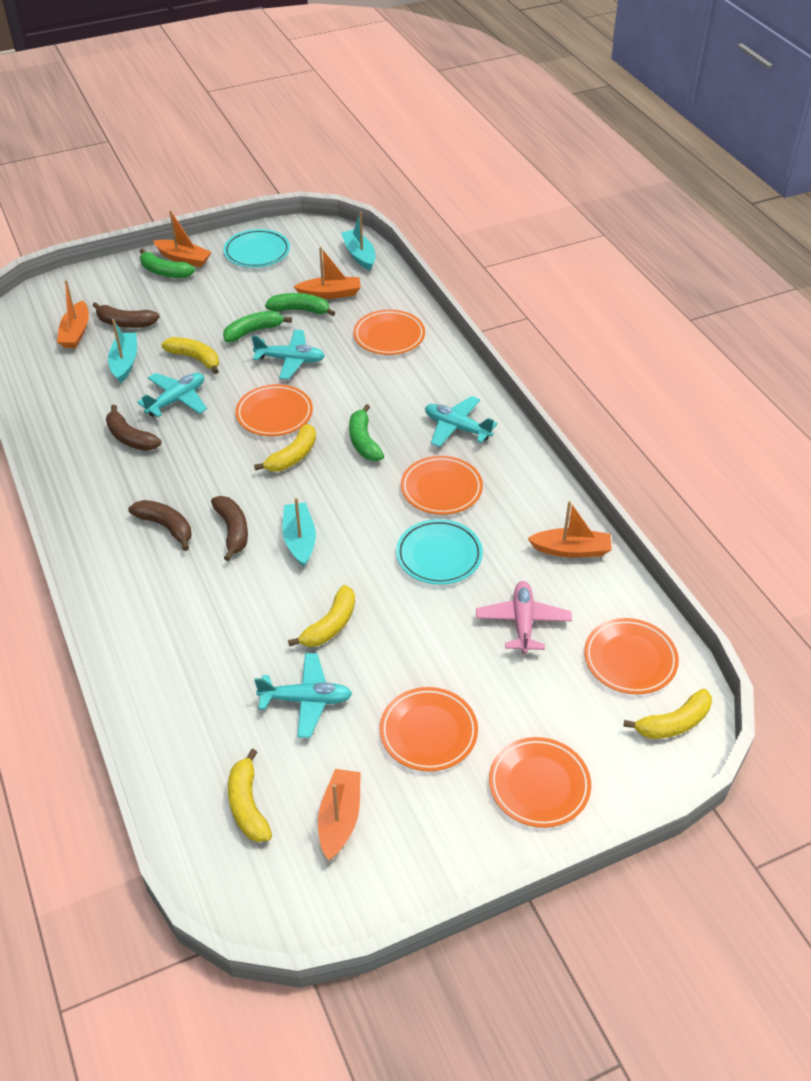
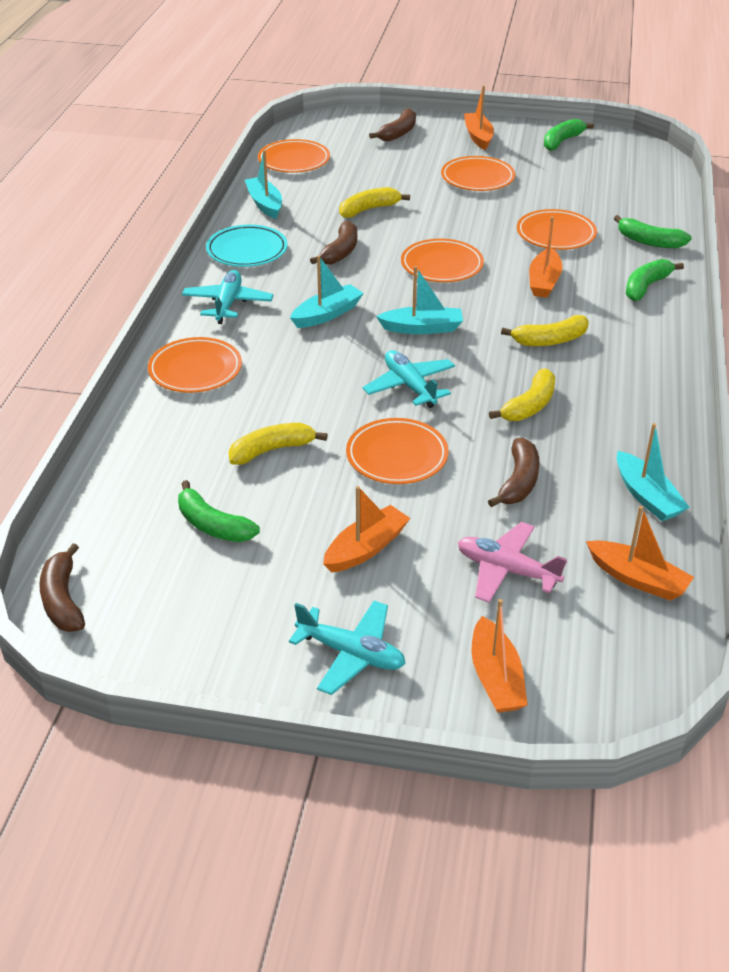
turquoise boat: 3 -> 4
turquoise plane: 4 -> 3
turquoise plate: 2 -> 1
yellow banana: 5 -> 4

